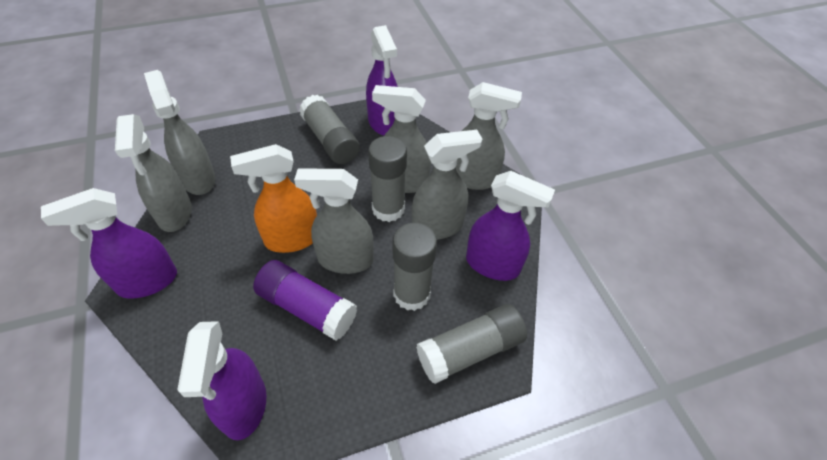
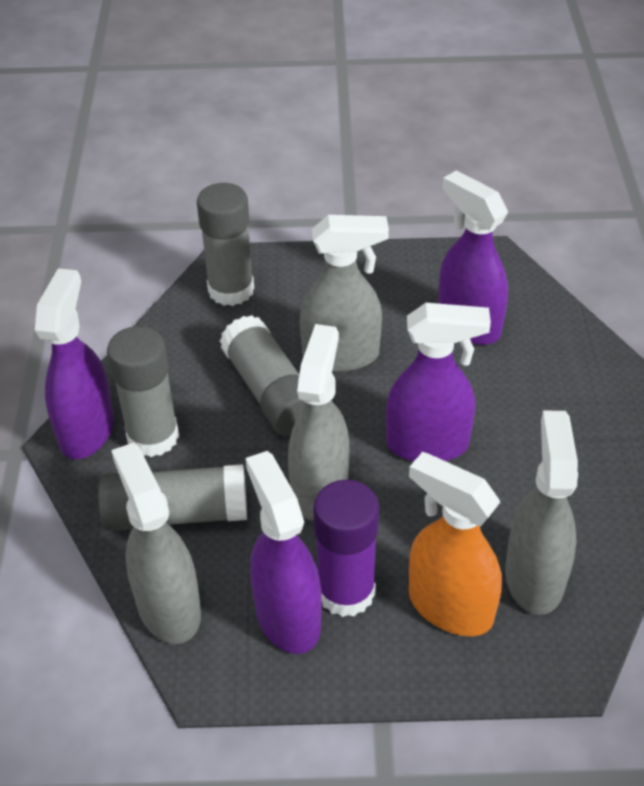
grey spray bottle: 6 -> 4

